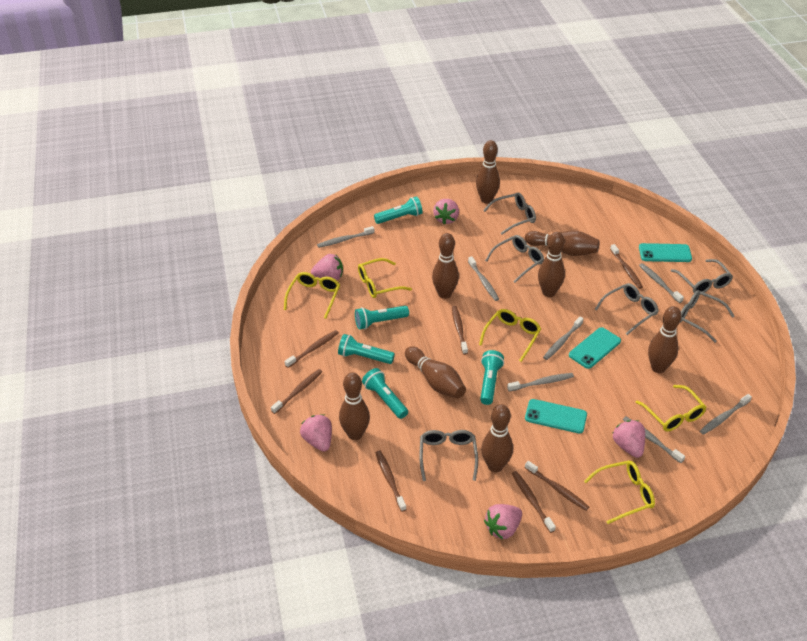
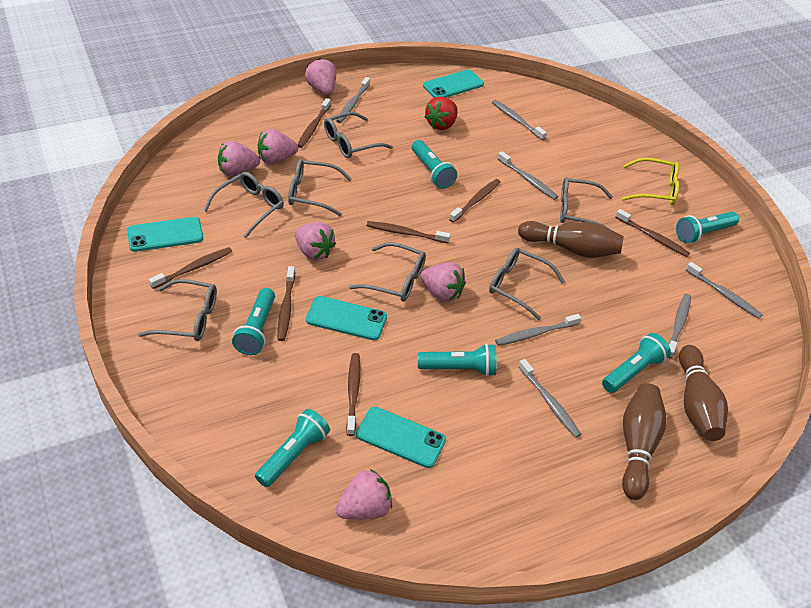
brown bowling pin: 8 -> 3
grey glasses: 6 -> 7
pink strawberry: 5 -> 6
red strawberry: 0 -> 1
turquoise flashlight: 5 -> 6
turquoise phone: 3 -> 4
yellow glasses: 5 -> 1

